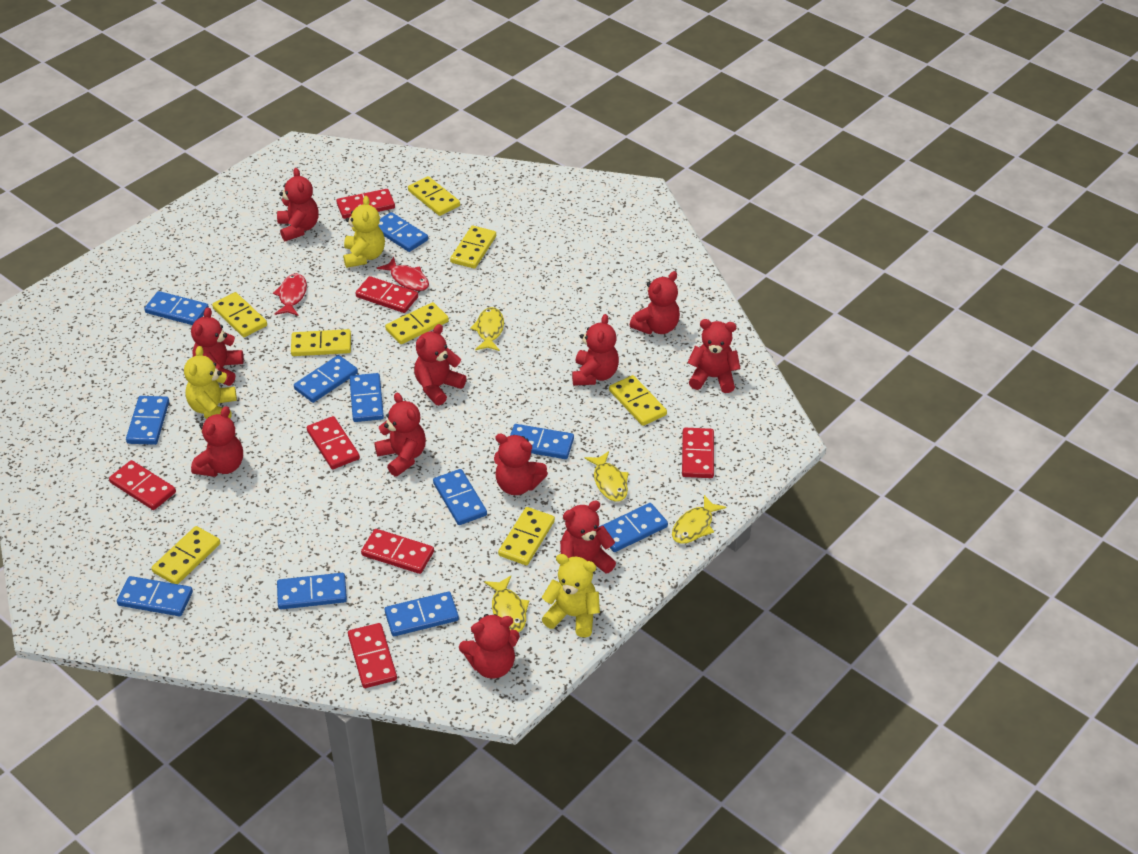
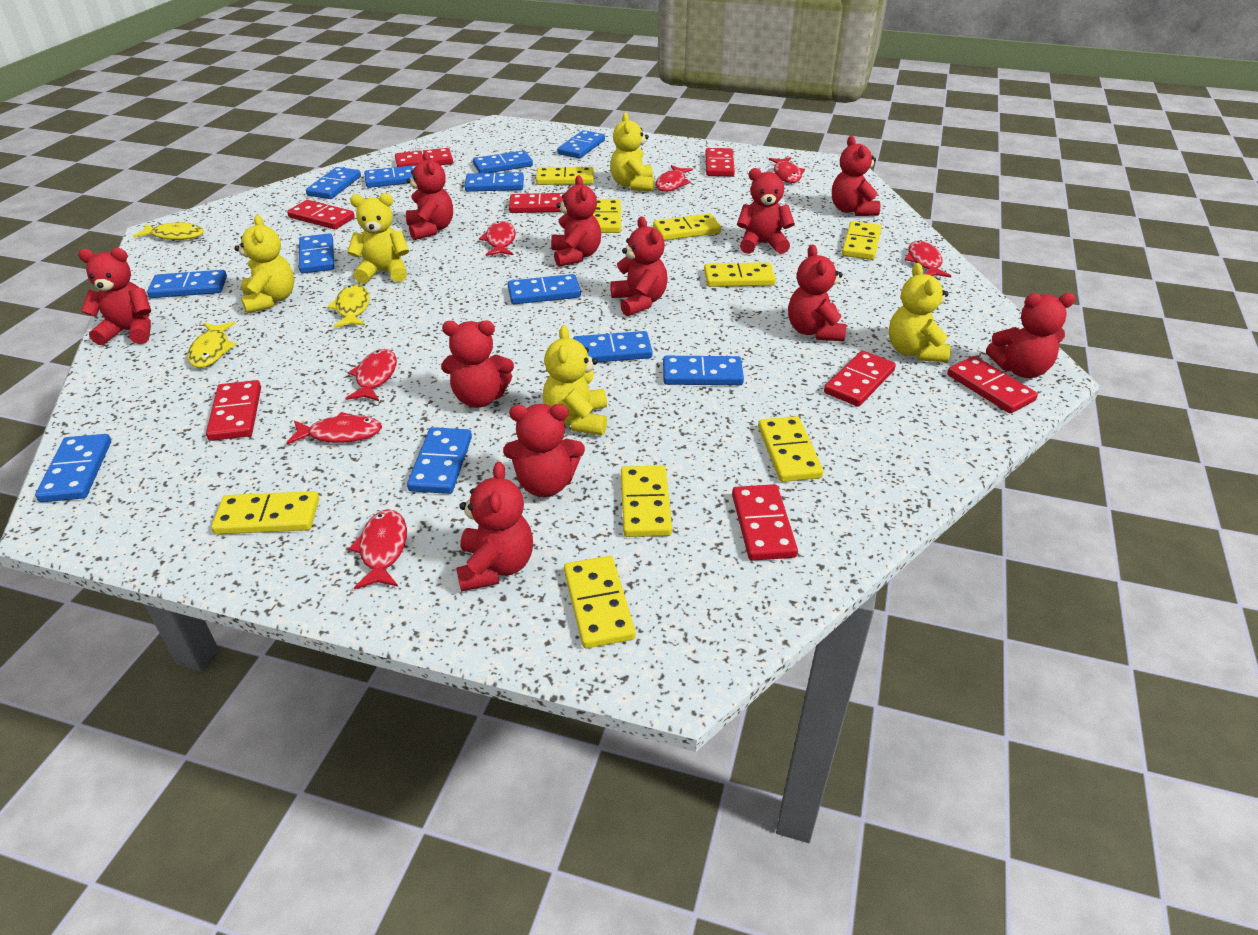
blue domino: 11 -> 12
red domino: 7 -> 8
red fish: 2 -> 7
yellow domino: 8 -> 9
yellow fish: 4 -> 3
yellow teddy bear: 3 -> 5

